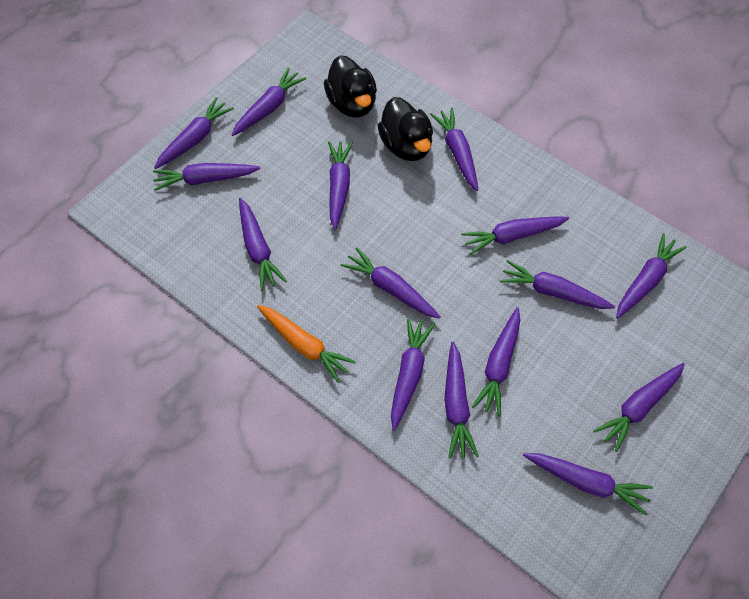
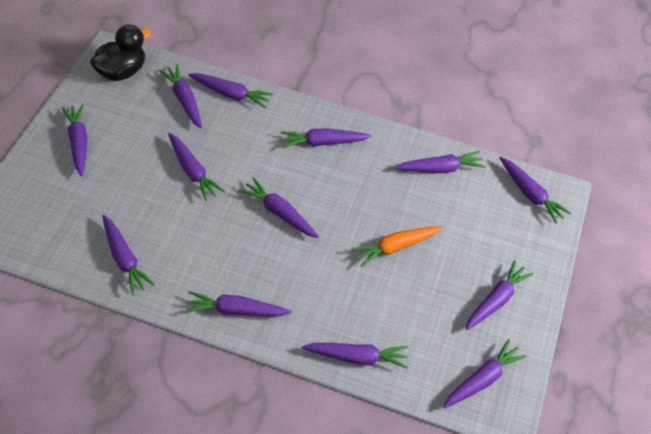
black duck: 2 -> 1
purple carrot: 15 -> 13

